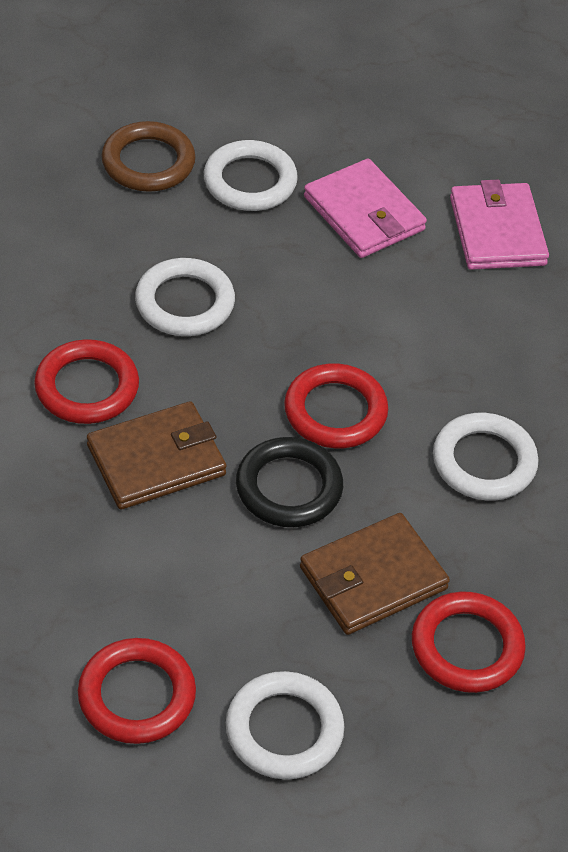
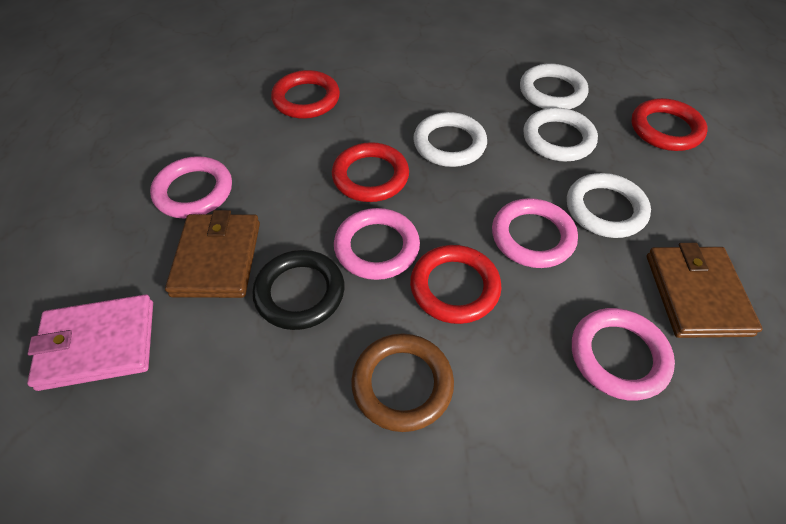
pink ring: 0 -> 4
pink wallet: 2 -> 1

